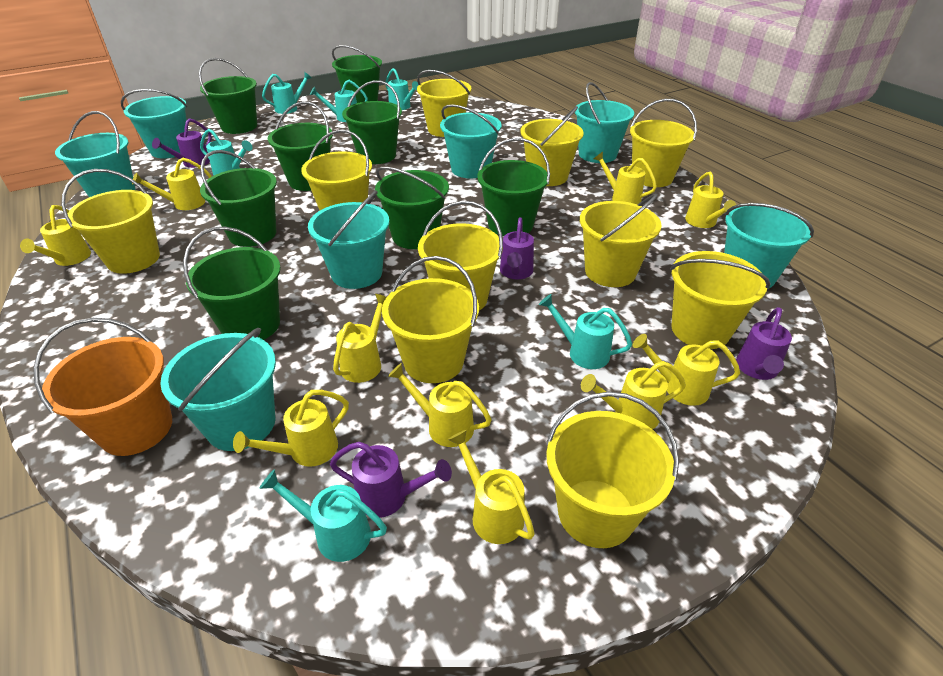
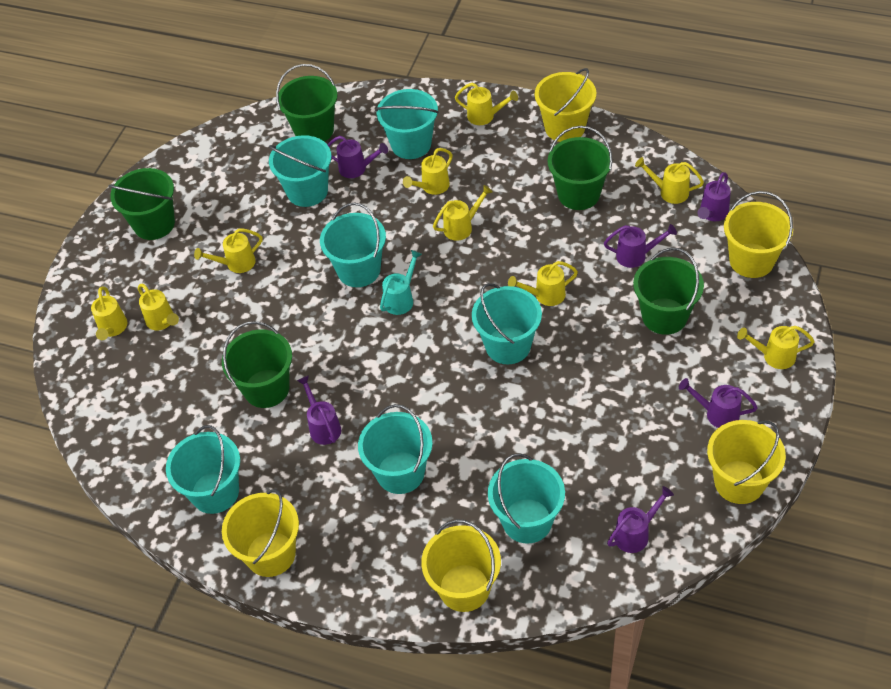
green bucket: 8 -> 5
orange bucket: 1 -> 0
purple watering can: 4 -> 6
turquoise watering can: 6 -> 1
yellow bucket: 10 -> 5
yellow watering can: 10 -> 9

